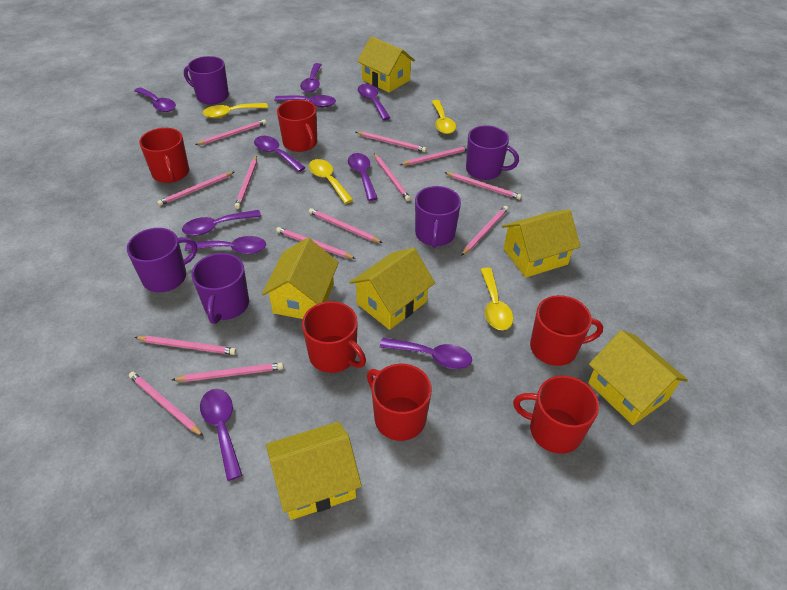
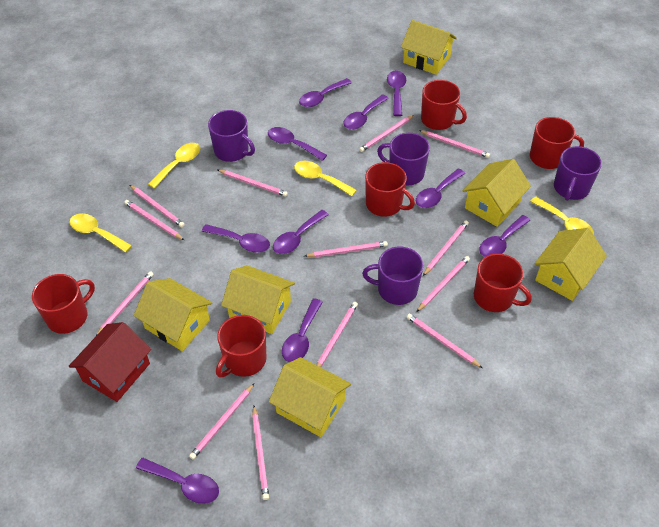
purple mug: 5 -> 4
red house: 0 -> 1

